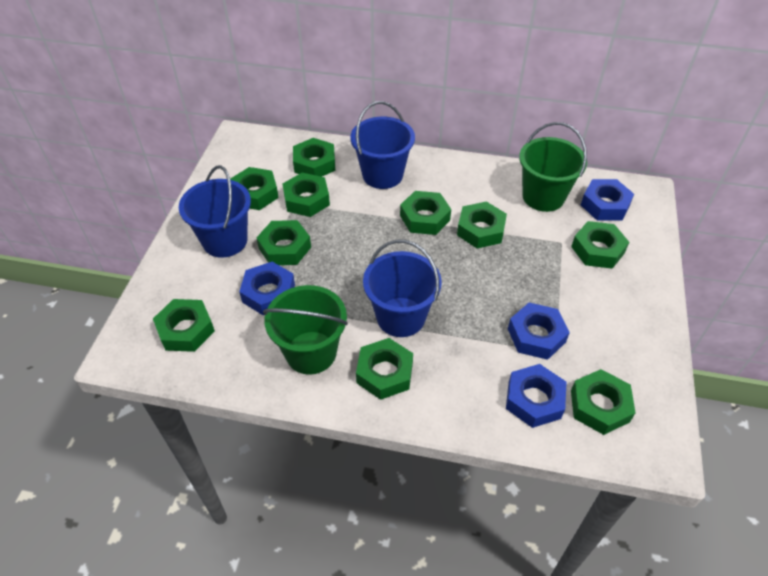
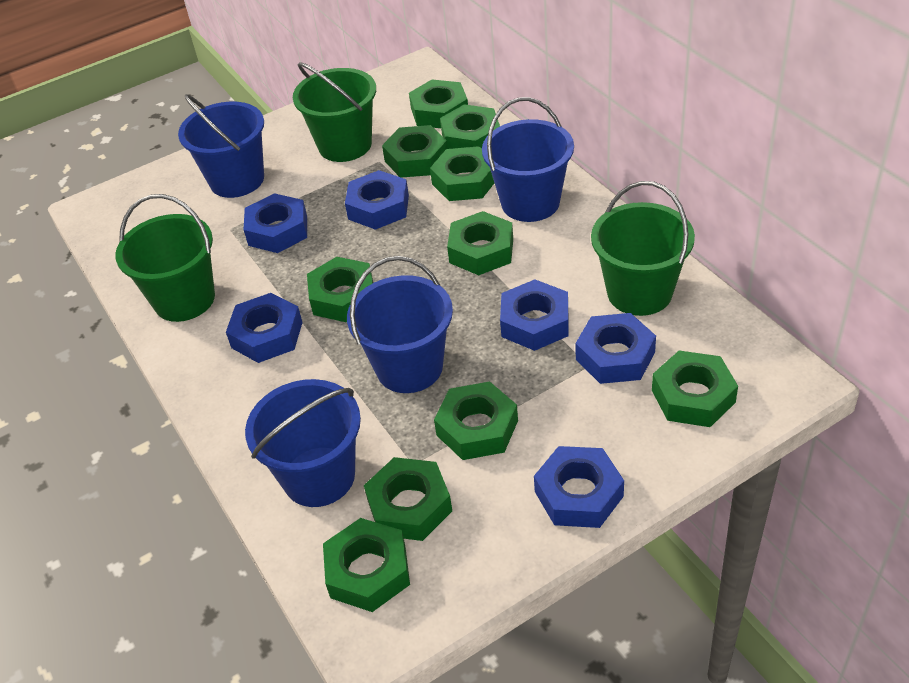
blue bucket: 3 -> 4
blue nut: 4 -> 6
green bucket: 2 -> 3

